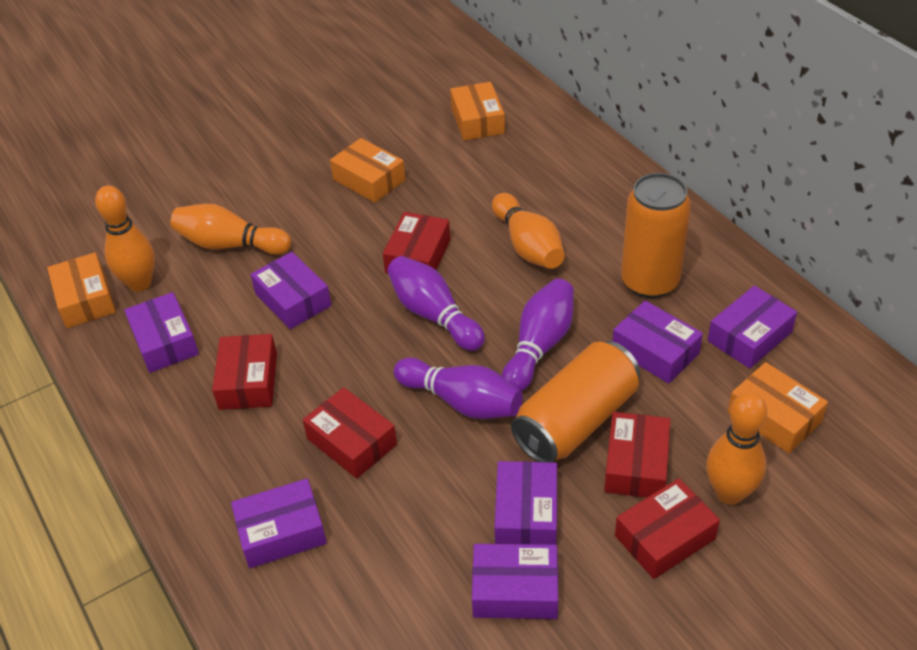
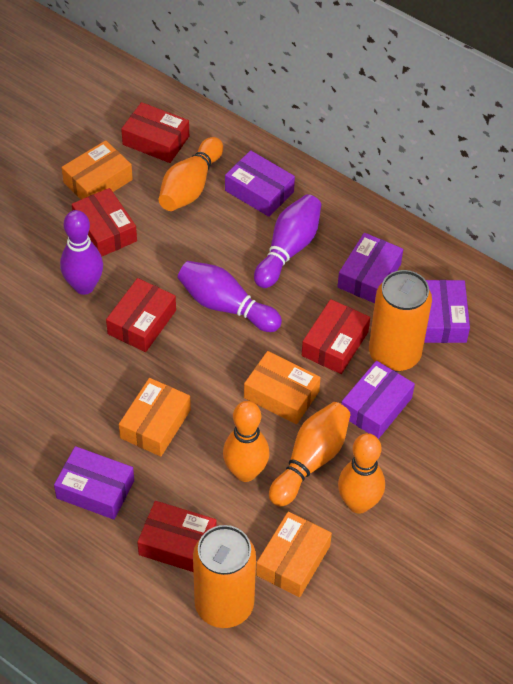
purple box: 7 -> 5

